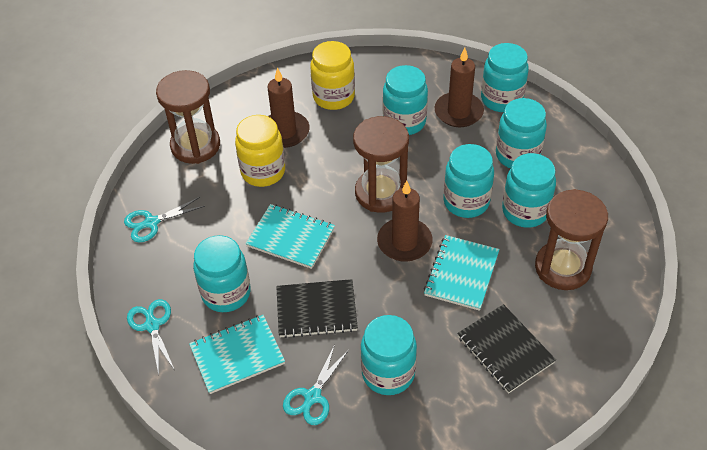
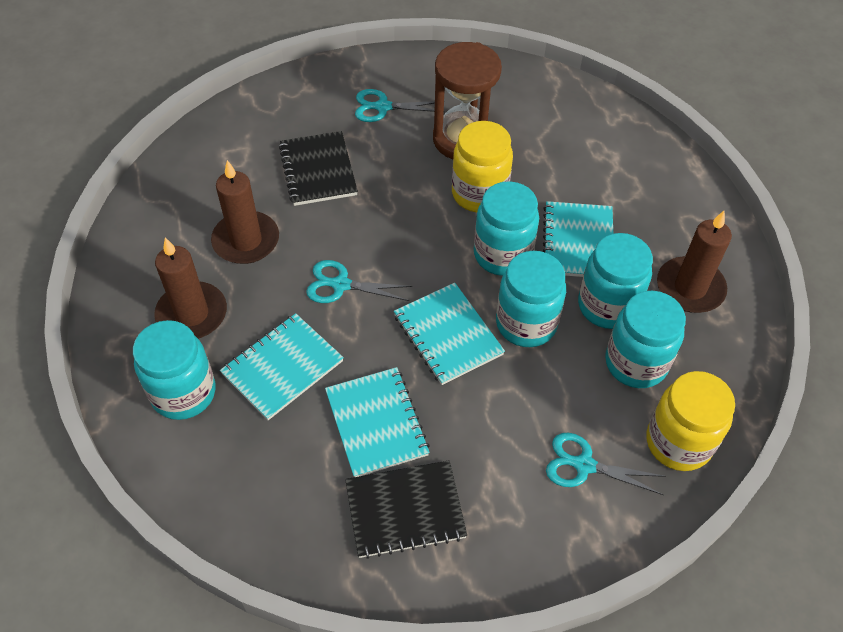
brown hourglass: 3 -> 1
turquoise jar: 7 -> 5
turquoise notebook: 3 -> 4

